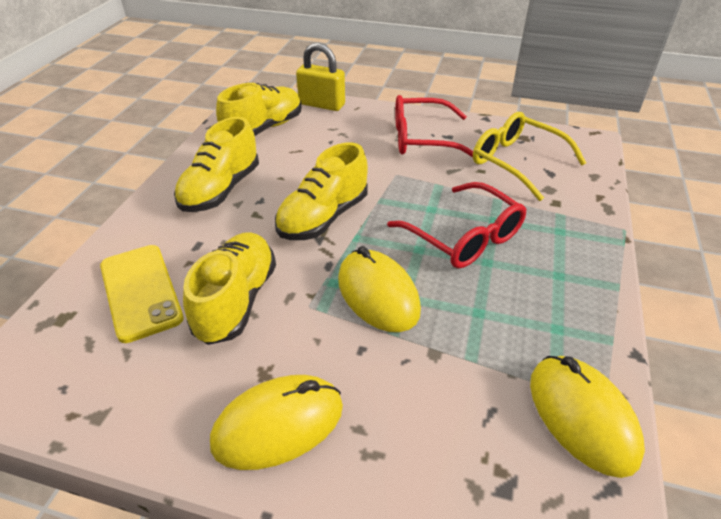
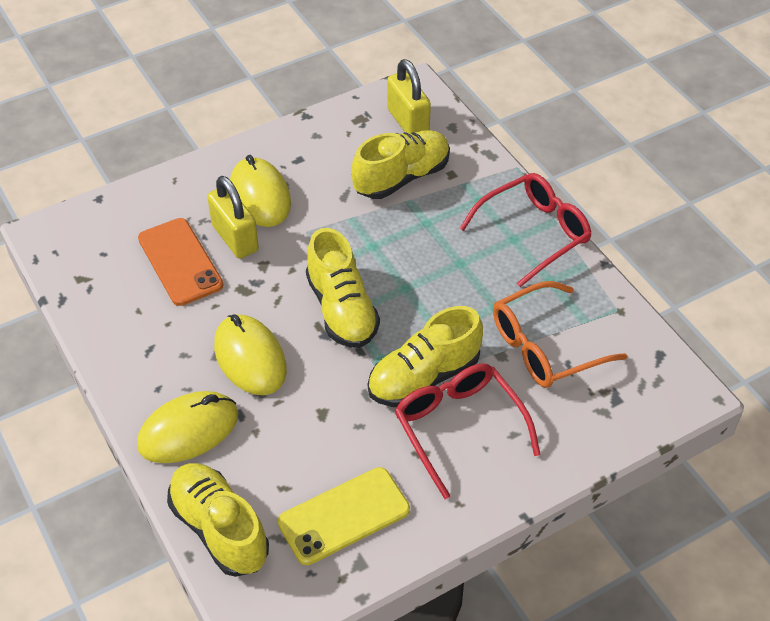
orange glasses: 0 -> 1
orange phone: 0 -> 1
yellow glasses: 1 -> 0
yellow padlock: 1 -> 2

